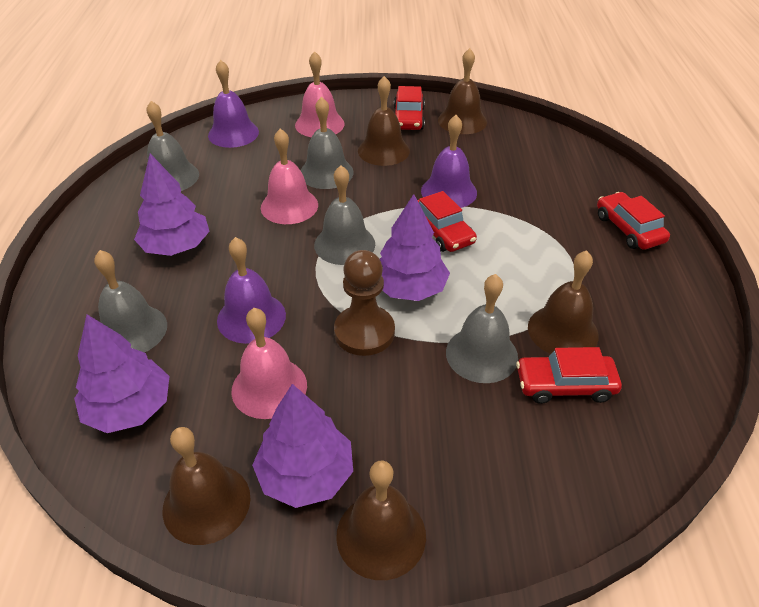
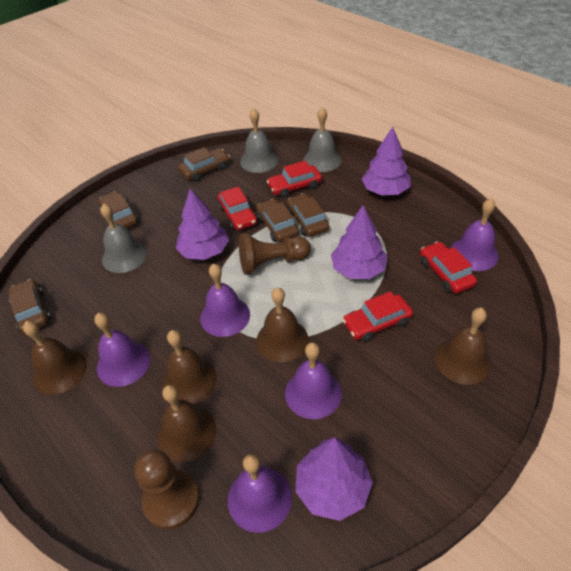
brown car: 0 -> 5
brown pawn: 1 -> 2
grey bell: 5 -> 3
pink bell: 3 -> 0
purple bell: 3 -> 5

